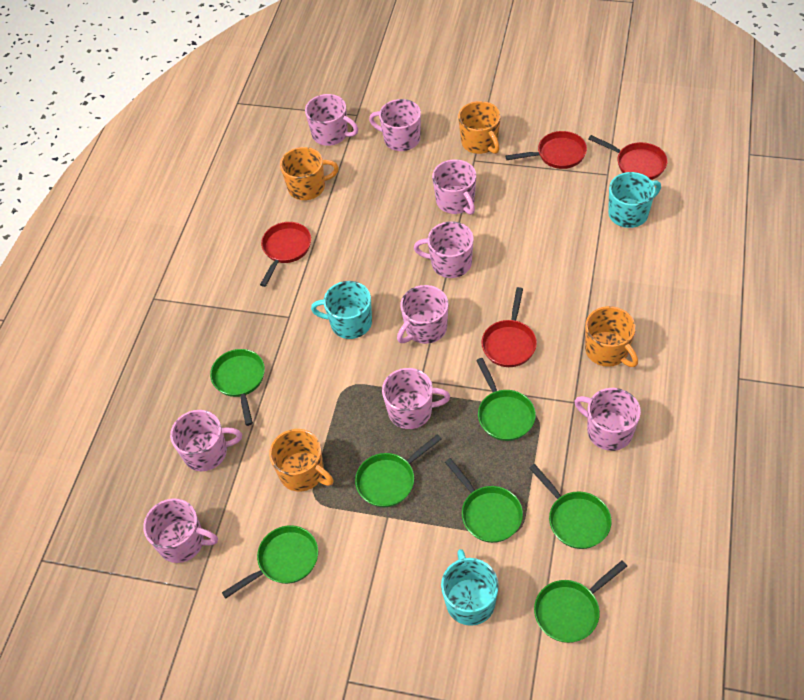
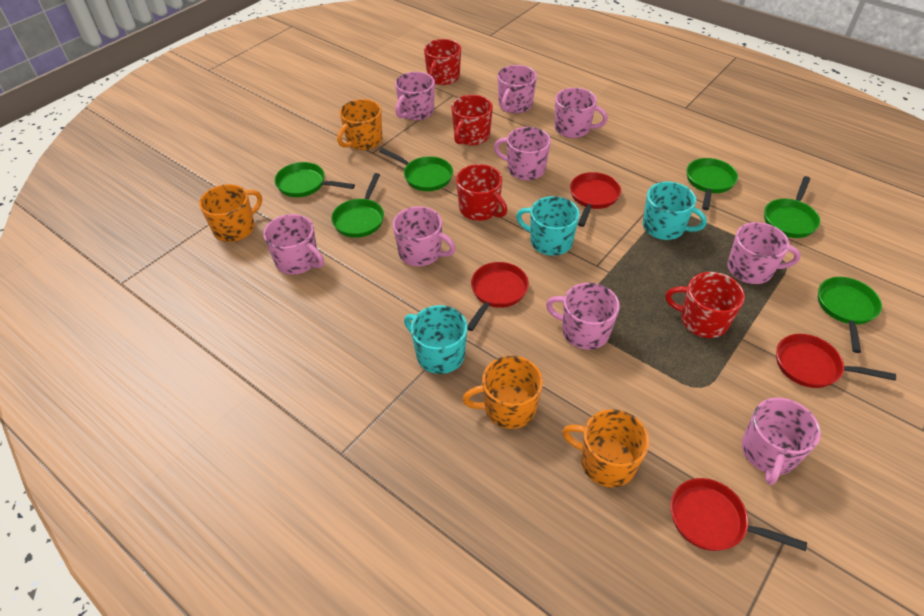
green pan: 7 -> 6
red mug: 0 -> 4

